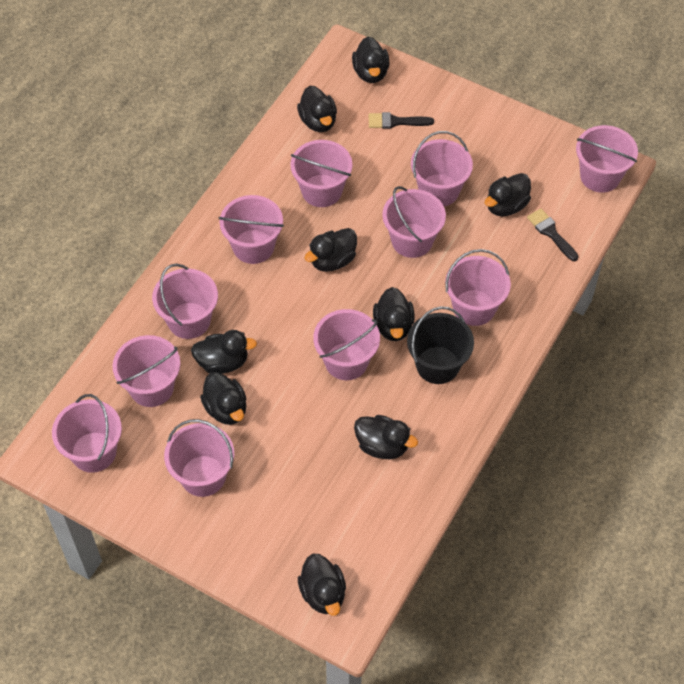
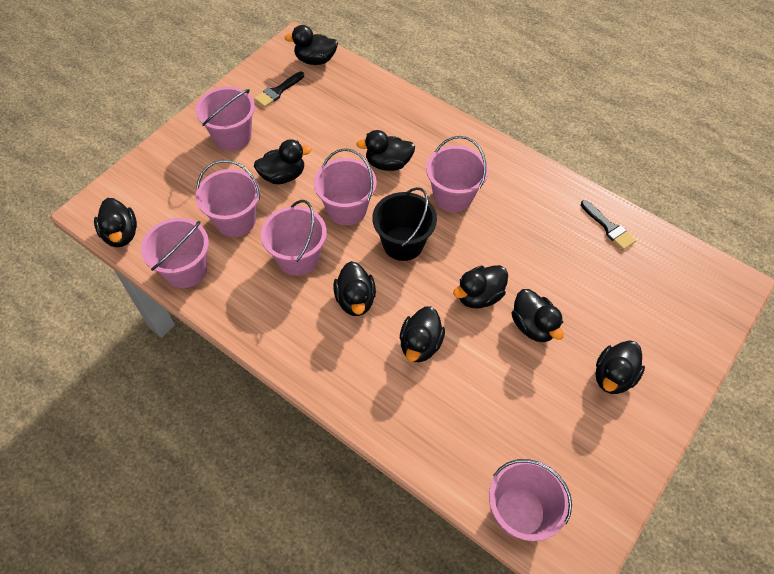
pink bucket: 11 -> 7

